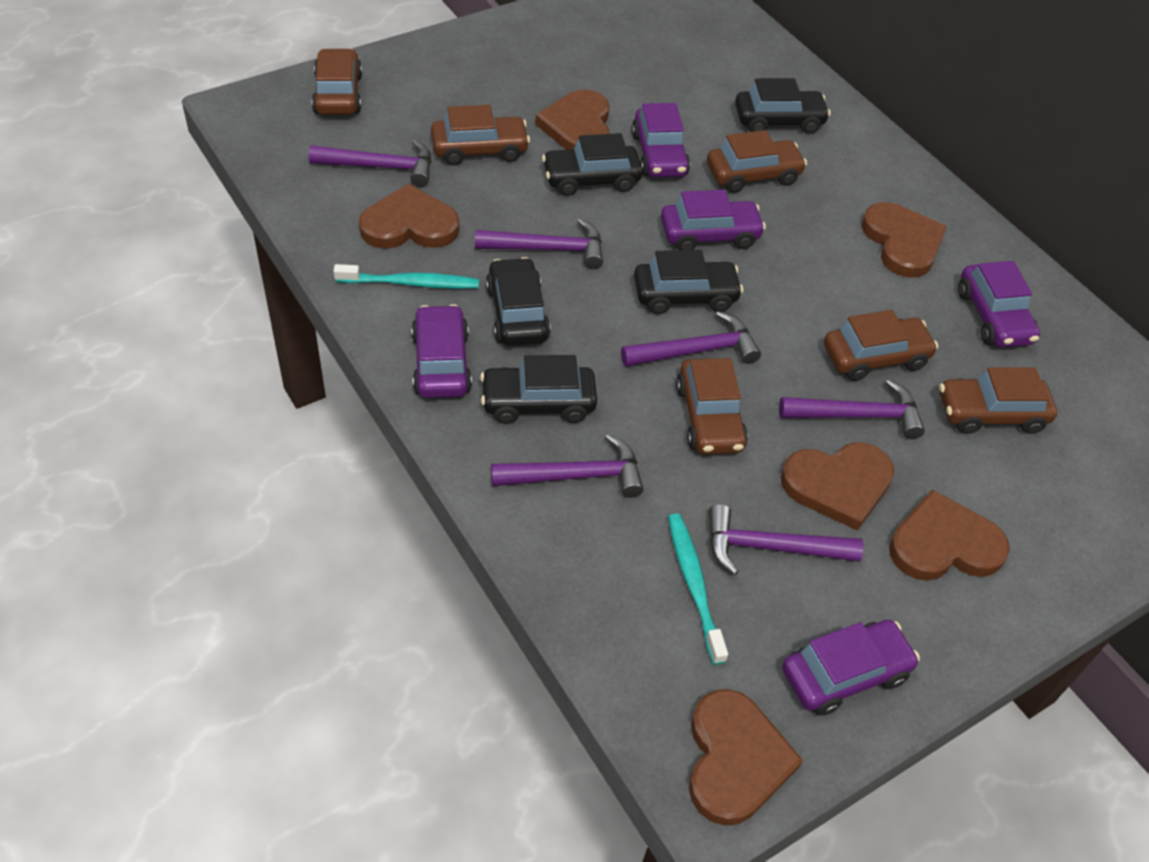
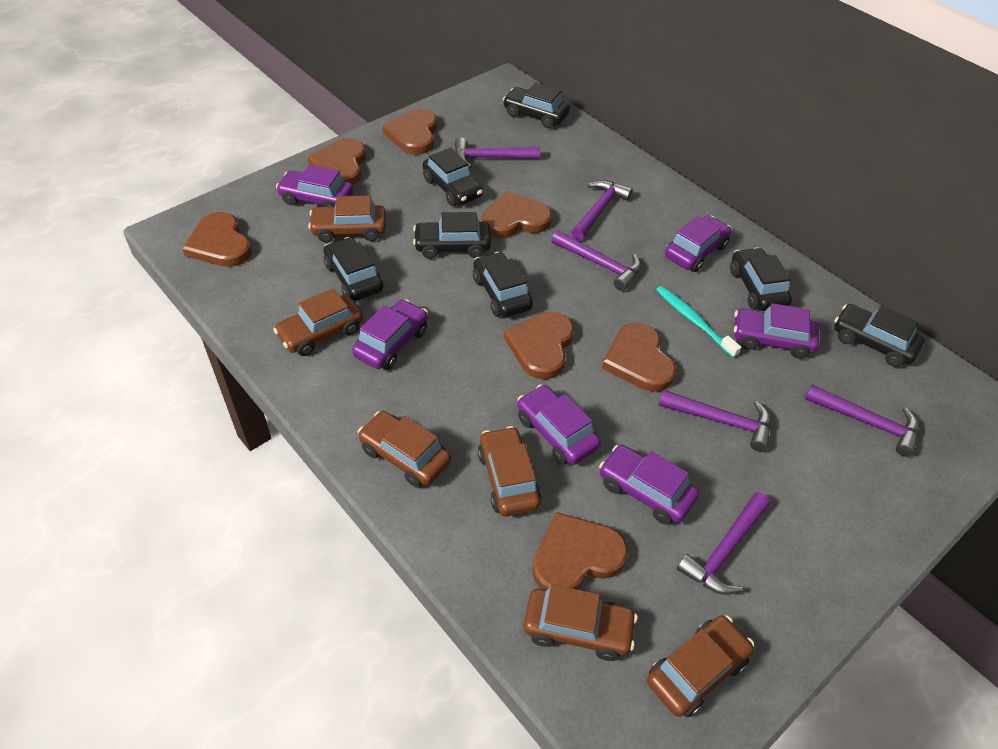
black car: 5 -> 7
brown heart: 6 -> 7
purple car: 5 -> 6
turquoise toothbrush: 2 -> 1

